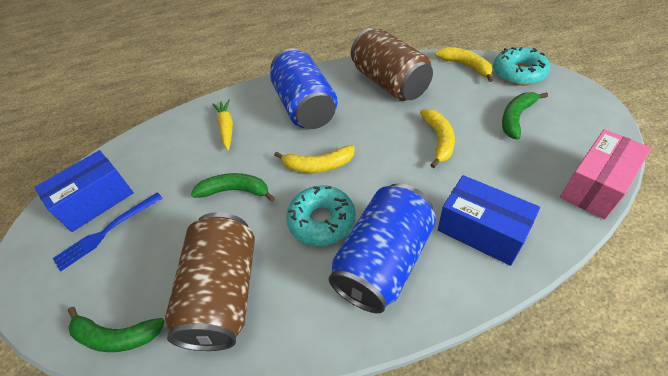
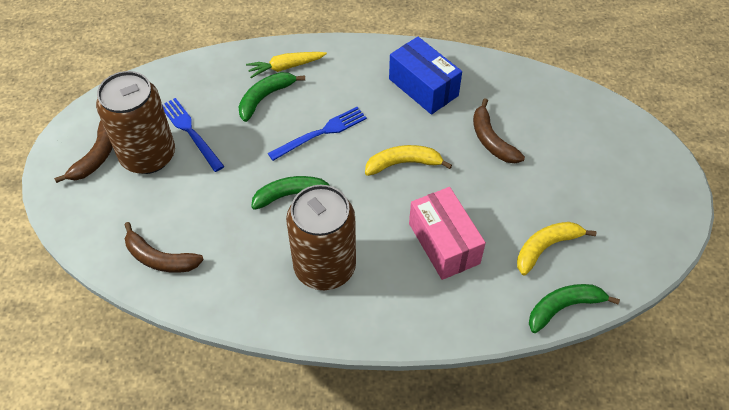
blue box: 2 -> 1
blue can: 2 -> 0
blue fork: 1 -> 2
brown banana: 0 -> 3
turquoise donut: 2 -> 0
yellow banana: 3 -> 2

